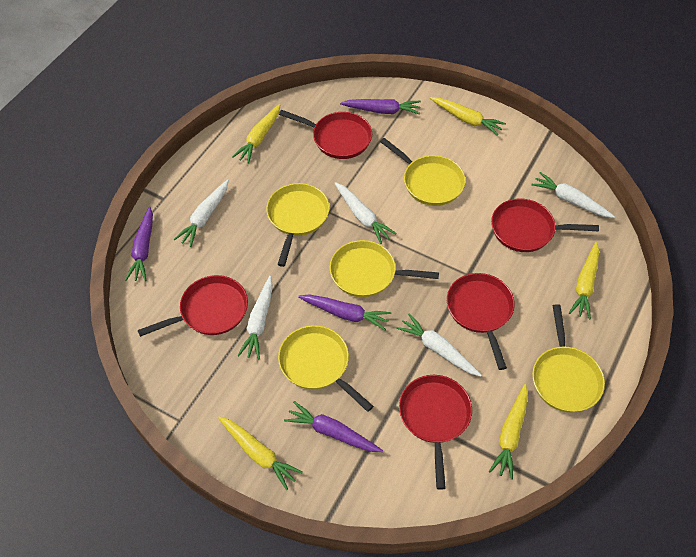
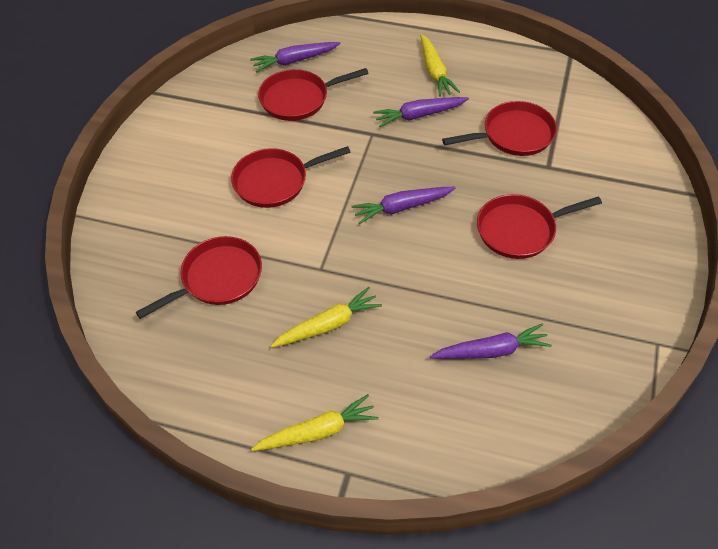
white carrot: 5 -> 0
yellow carrot: 5 -> 3
yellow pan: 5 -> 0

